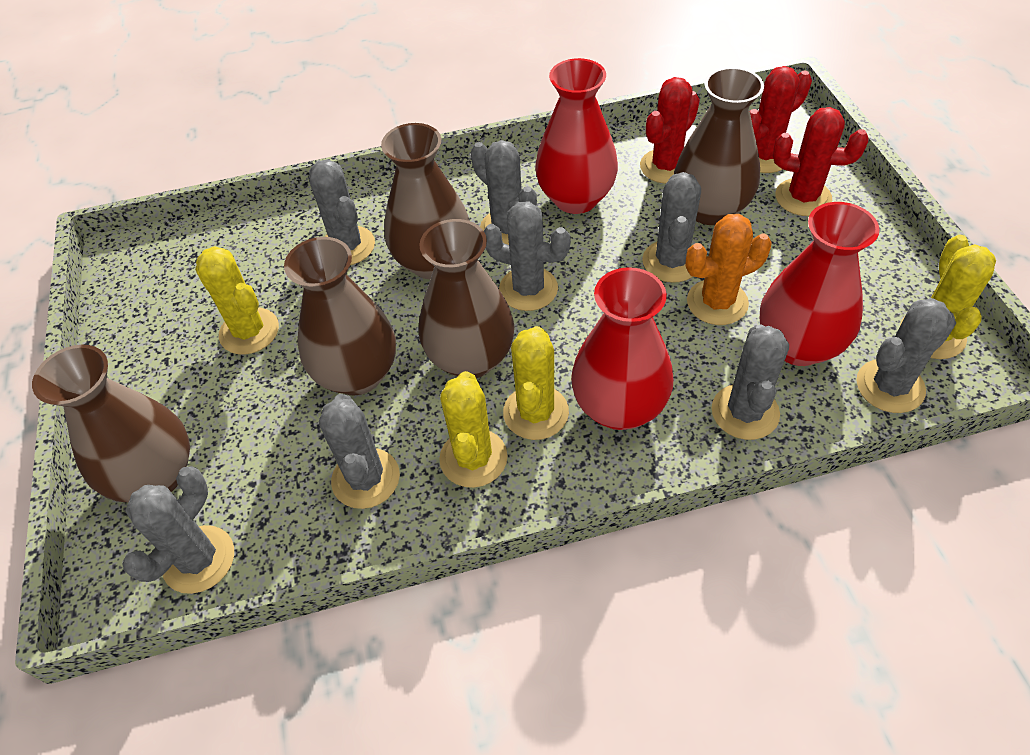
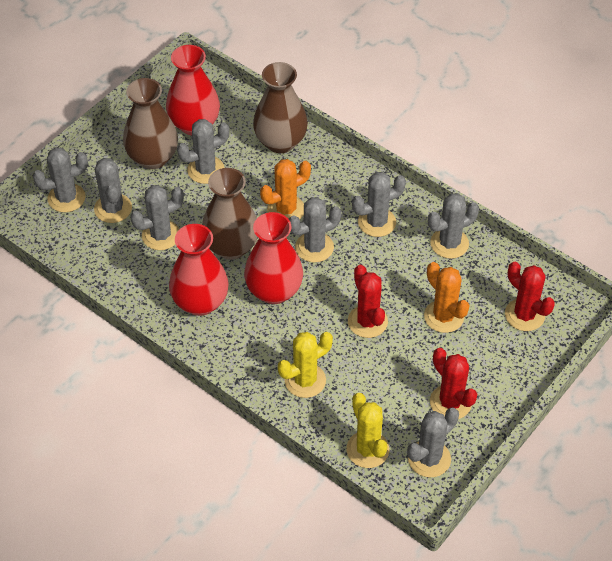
brown vase: 5 -> 3
orange cactus: 1 -> 2
yellow cactus: 4 -> 2

